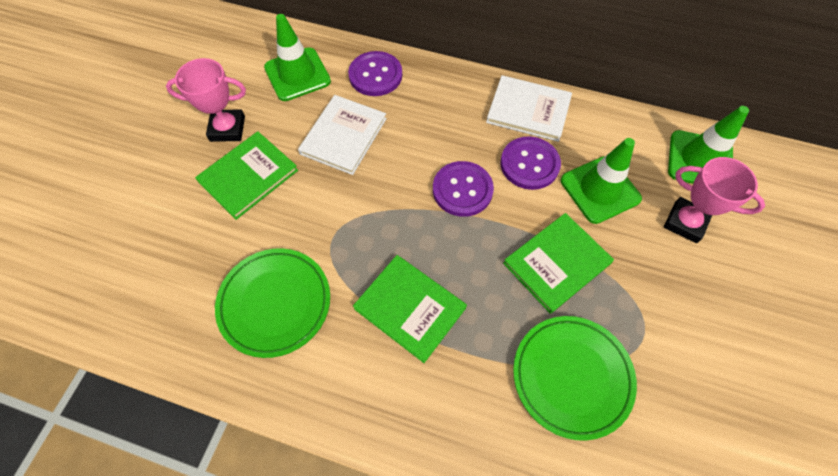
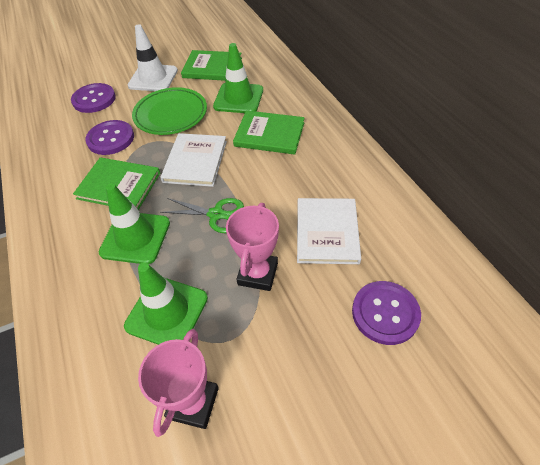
green plate: 2 -> 1
green scissors: 0 -> 1
white traffic cone: 0 -> 1

